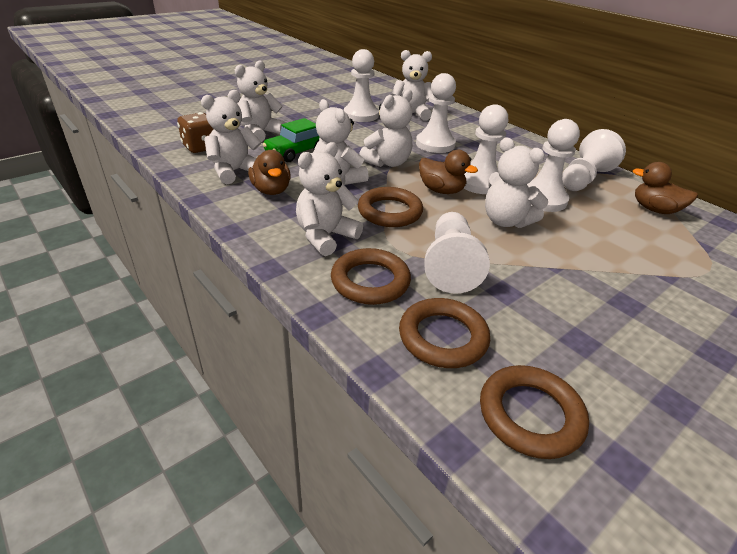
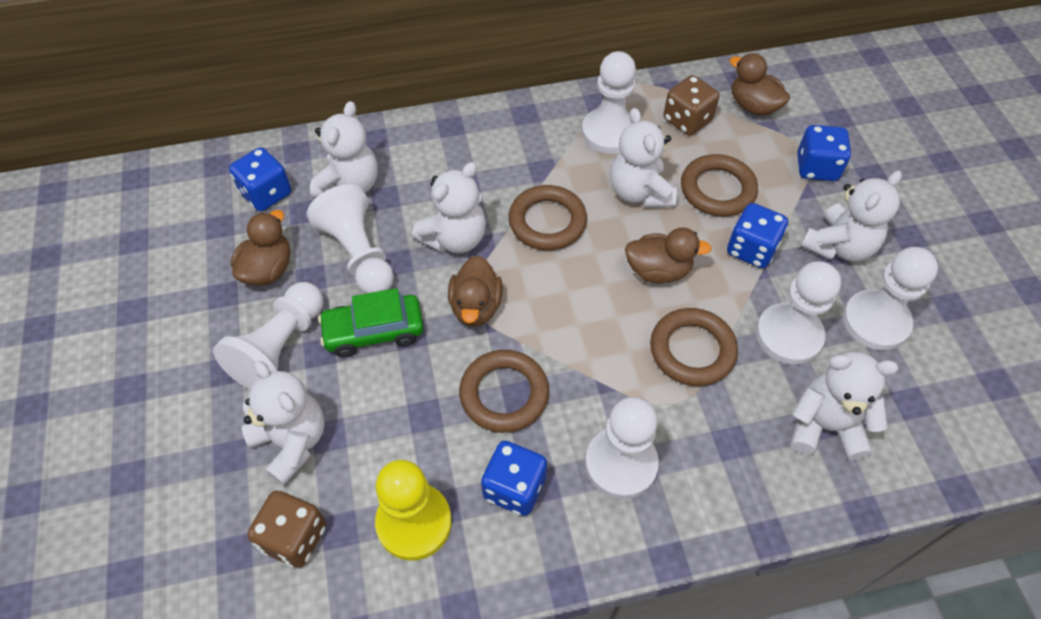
blue dice: 0 -> 4
brown dice: 1 -> 2
brown duck: 3 -> 4
white teddy bear: 7 -> 6
yellow pawn: 0 -> 1

